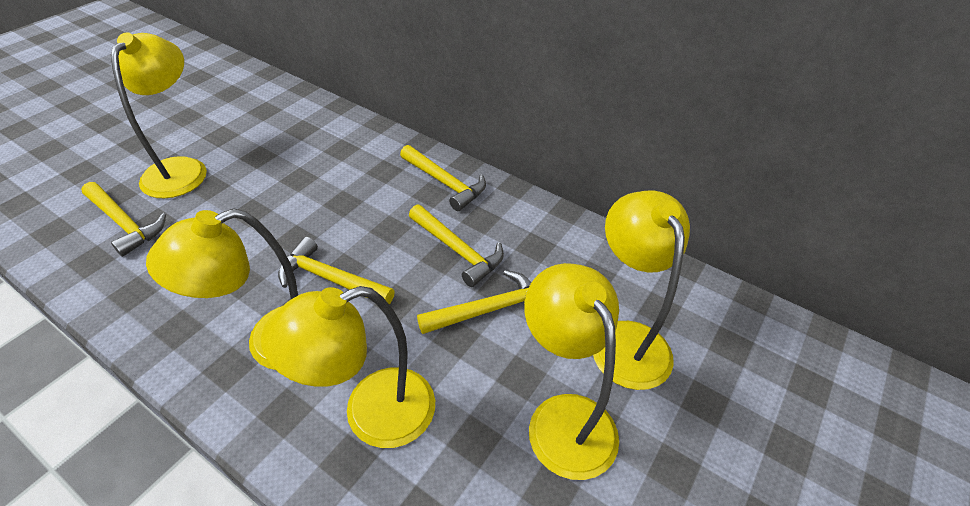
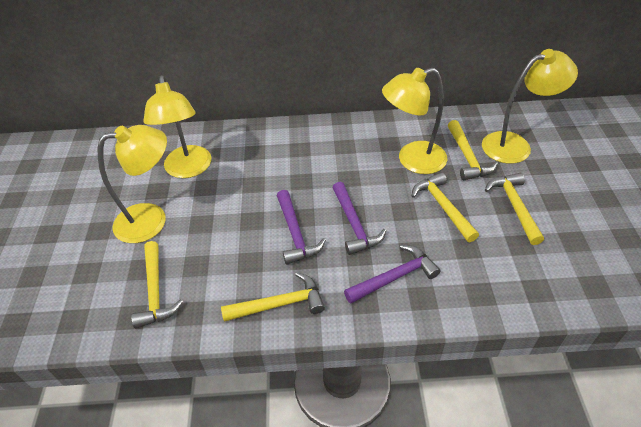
purple hammer: 0 -> 3
yellow lamp: 5 -> 4

